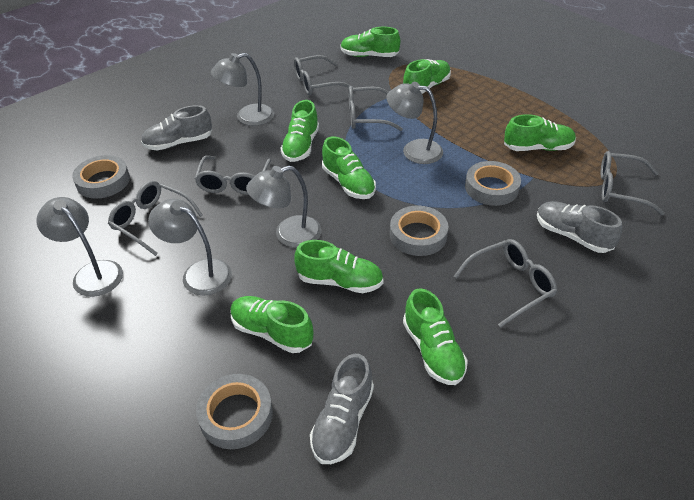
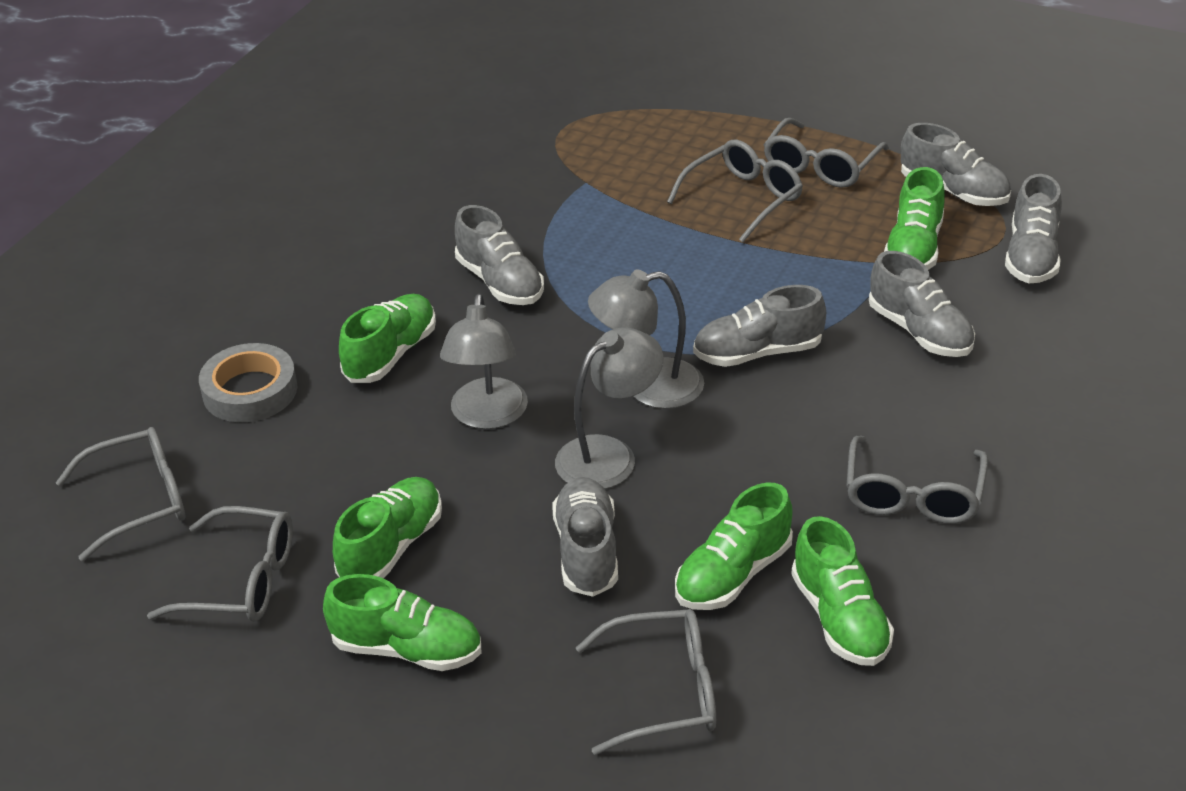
green shoe: 8 -> 6
grey lamp: 5 -> 3
grey shoe: 3 -> 6
grey tape: 4 -> 1

